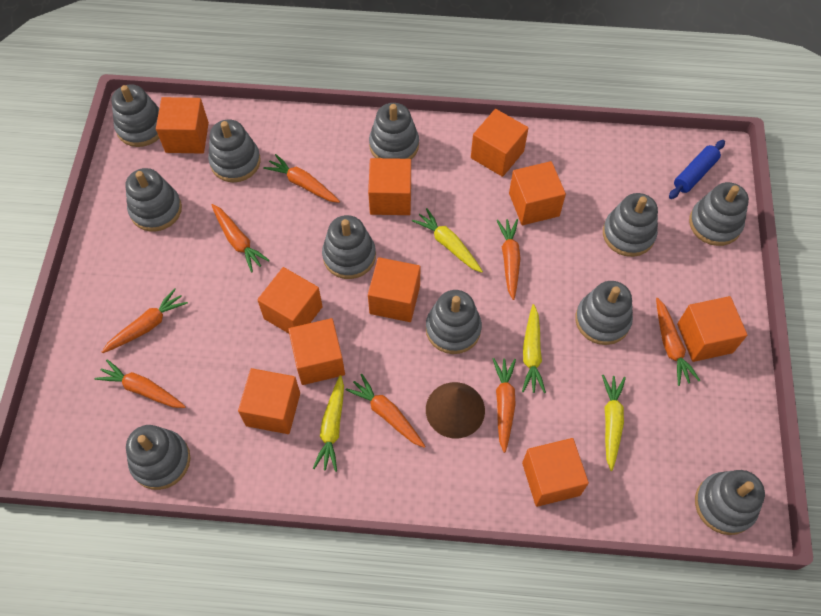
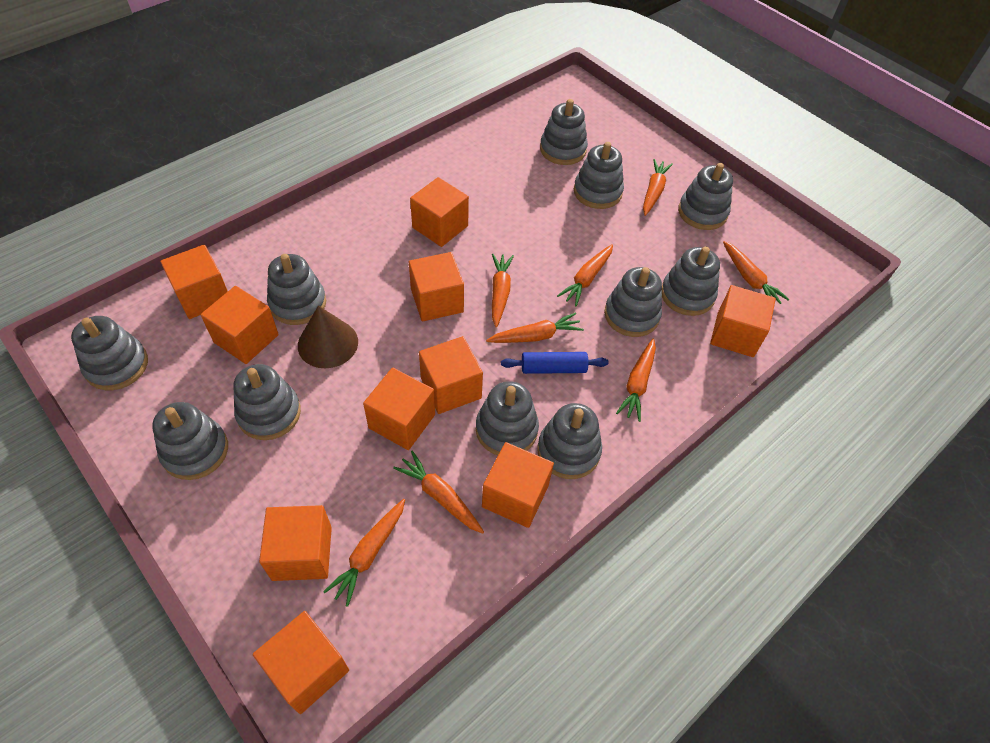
yellow carrot: 4 -> 0

